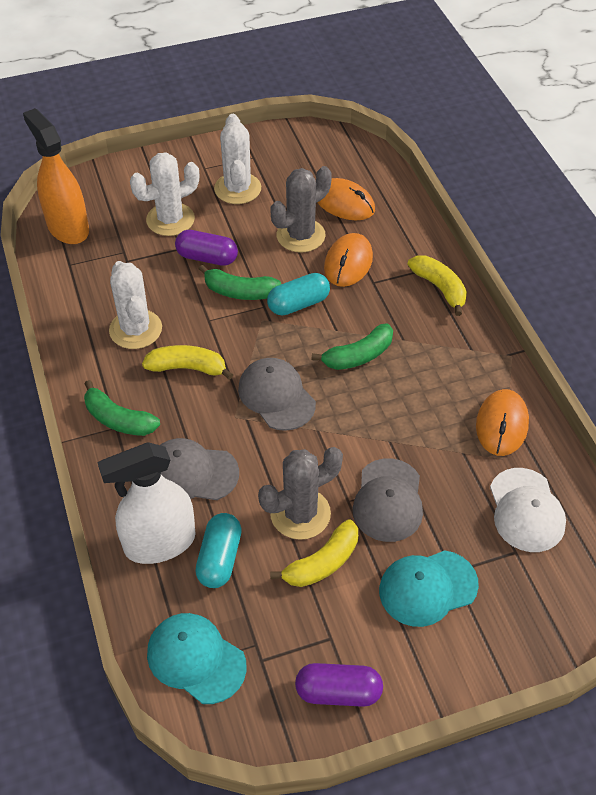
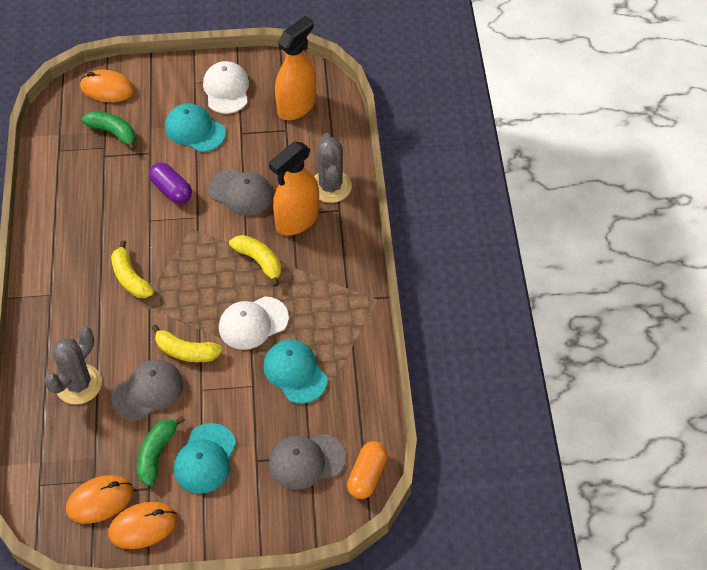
green banana: 3 -> 2
orange capsule: 0 -> 1
orange spray bottle: 1 -> 2
purple capsule: 2 -> 1
turquoise cap: 2 -> 3
turquoise capsule: 2 -> 0
white cactus: 3 -> 0
white cap: 1 -> 2
white spray bottle: 1 -> 0

